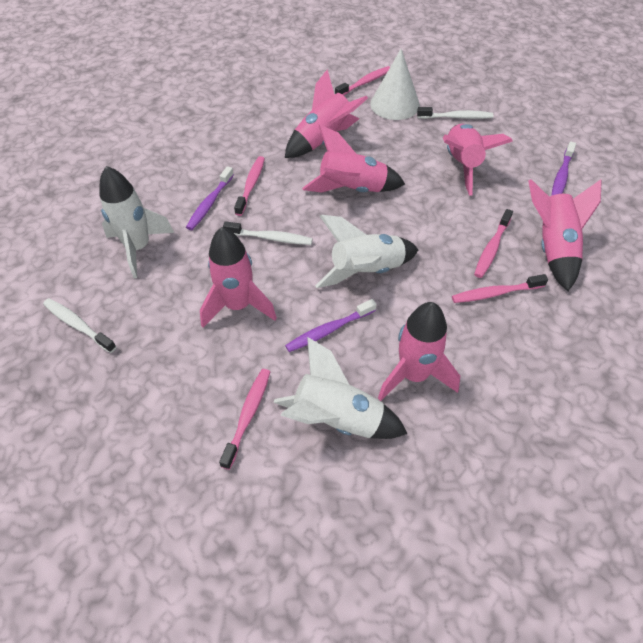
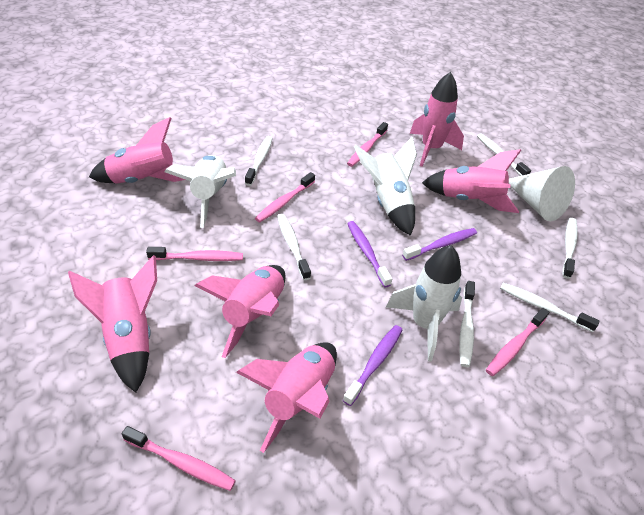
white toothbrush: 3 -> 6

